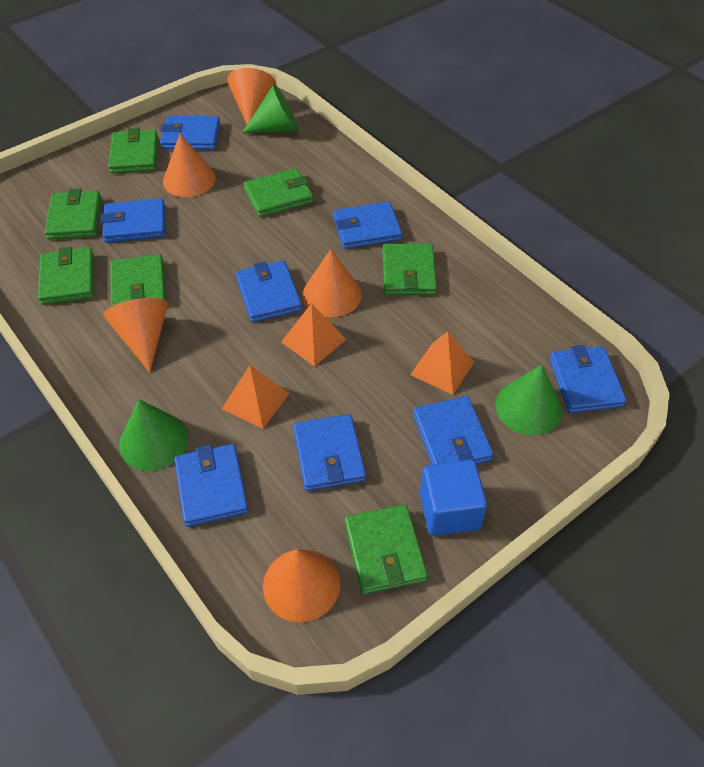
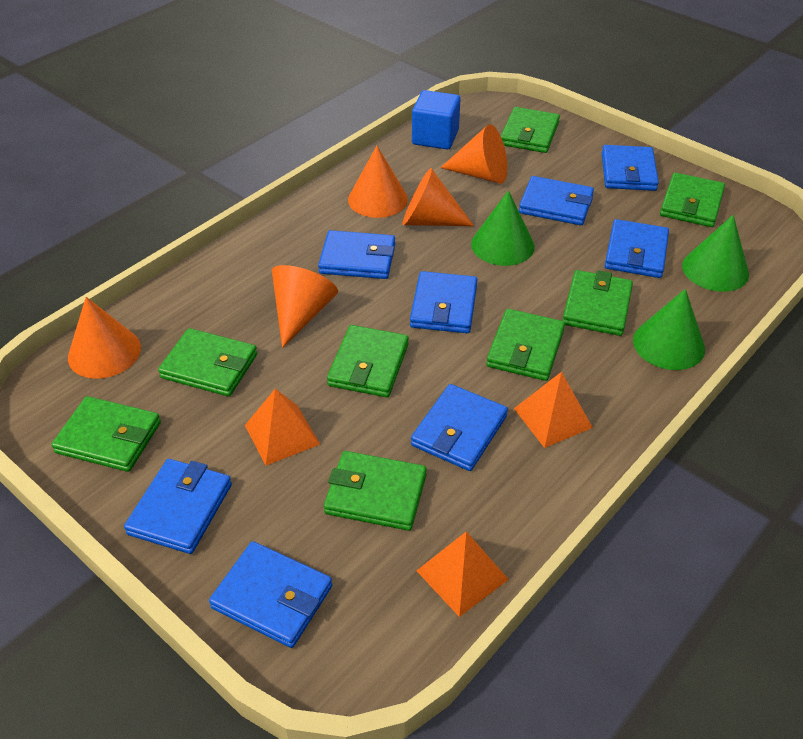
green wallet: 7 -> 8

